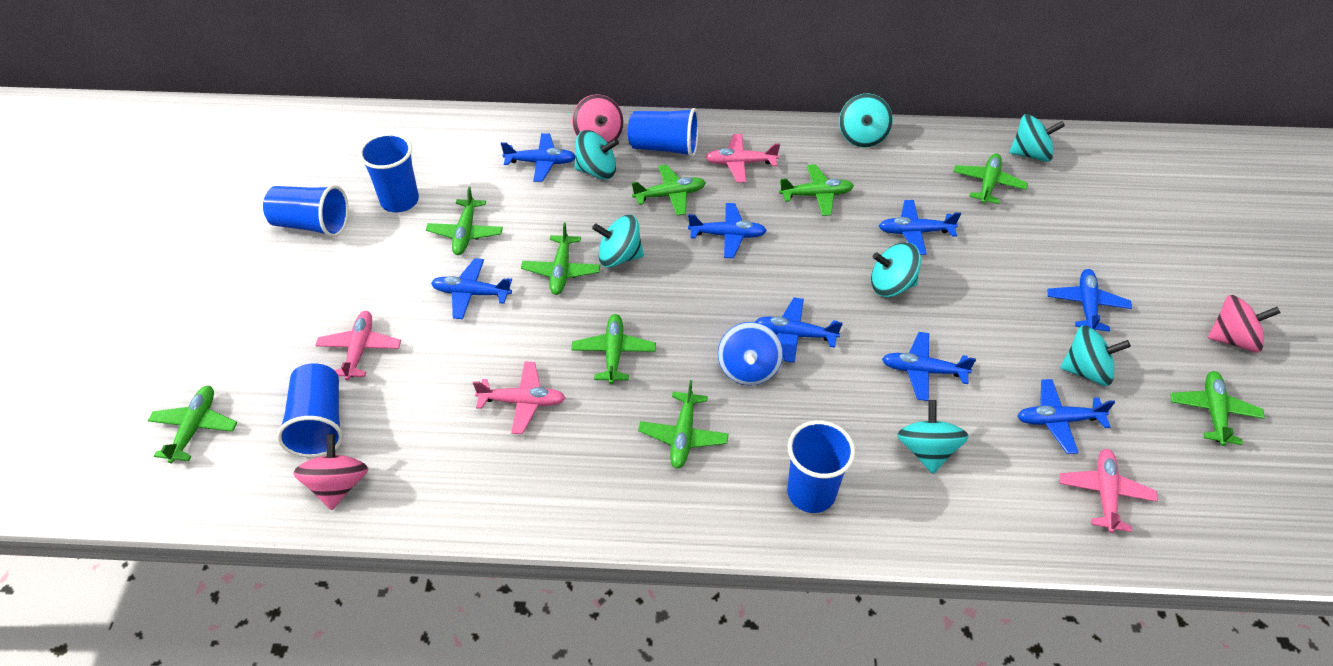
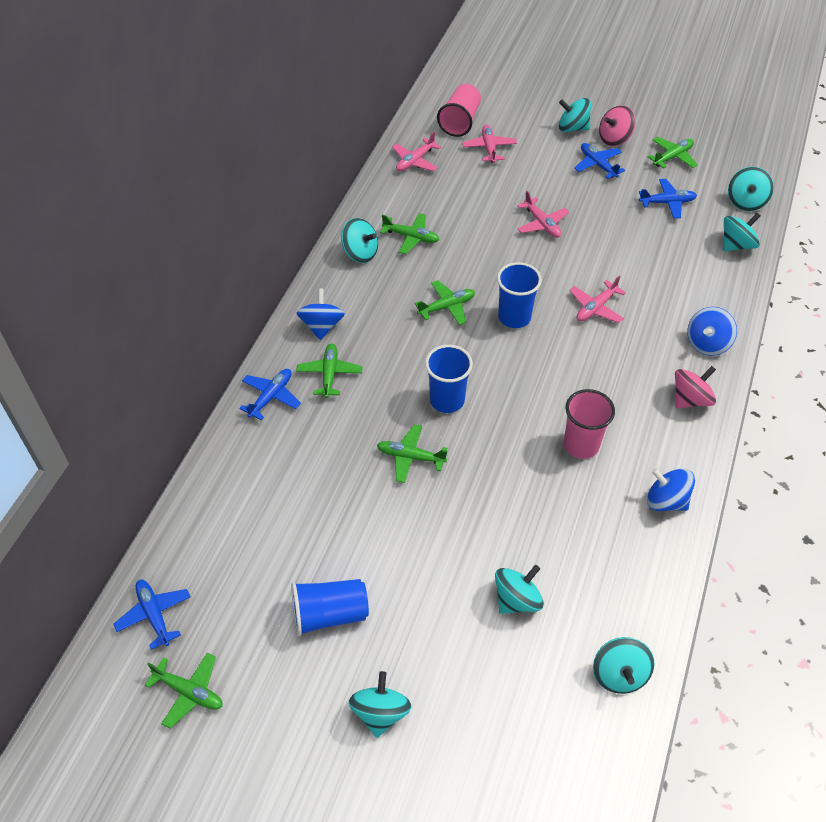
blue cup: 5 -> 3
blue plane: 8 -> 4
blue spinning top: 1 -> 3
green plane: 9 -> 6
pink cup: 0 -> 2
pink spinning top: 3 -> 2

